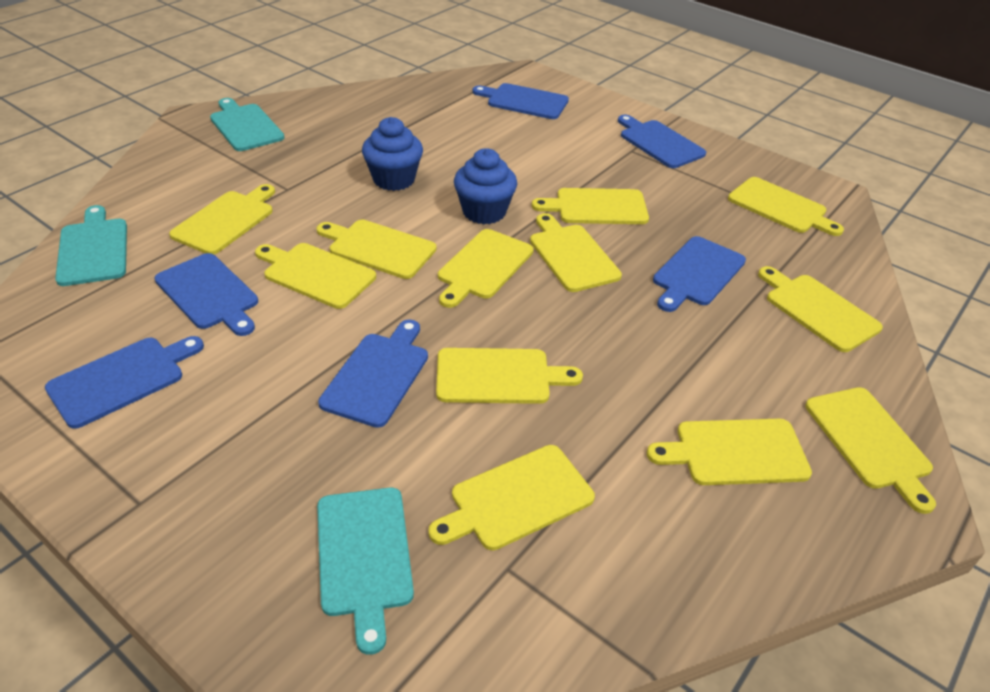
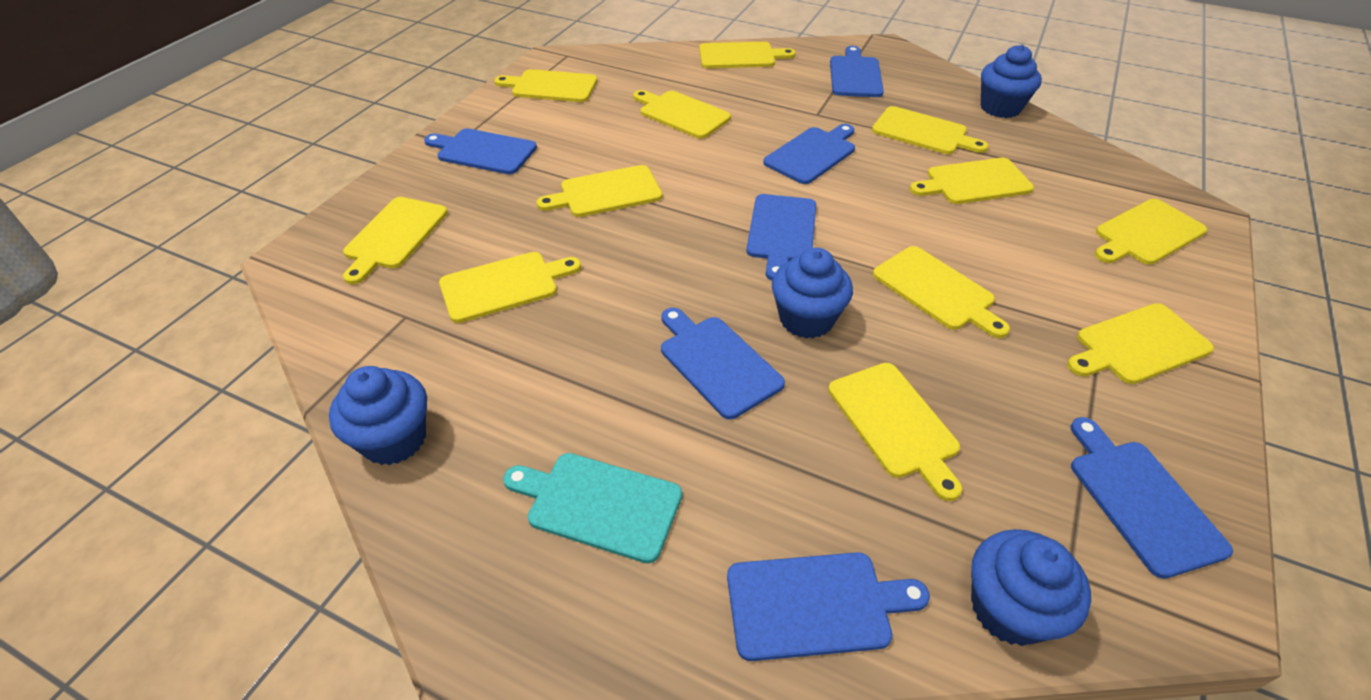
blue cupcake: 2 -> 4
blue cutting board: 6 -> 7
turquoise cutting board: 3 -> 1

